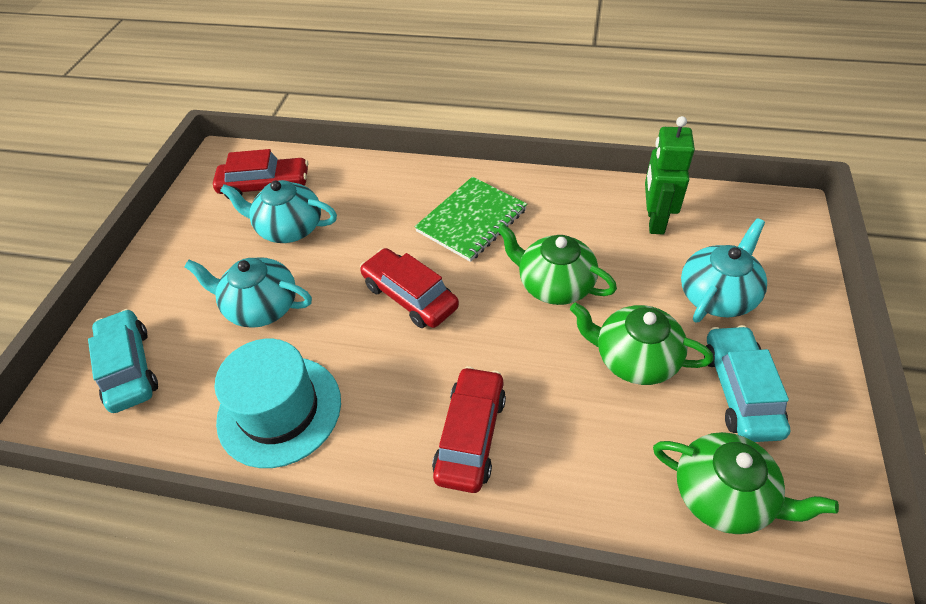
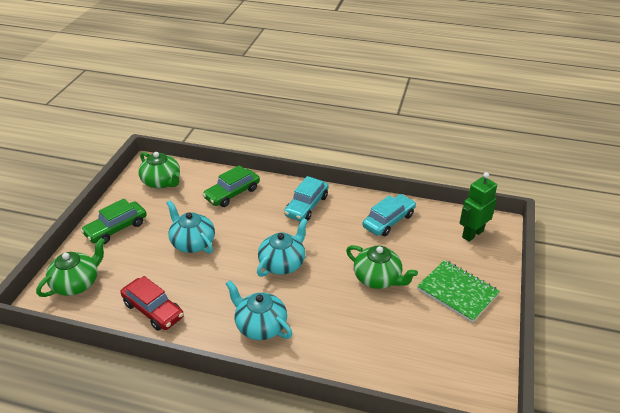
green car: 0 -> 2
red car: 3 -> 1
turquoise hat: 1 -> 0

